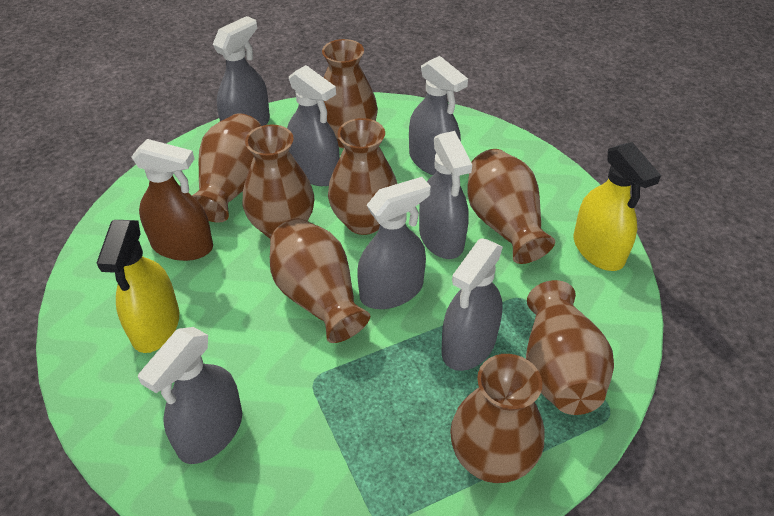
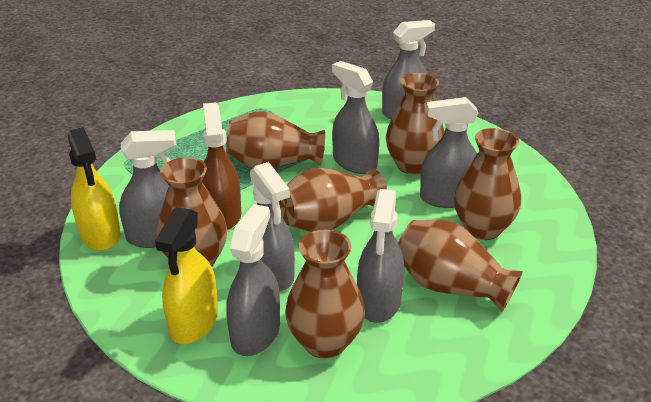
brown vase: 8 -> 7

